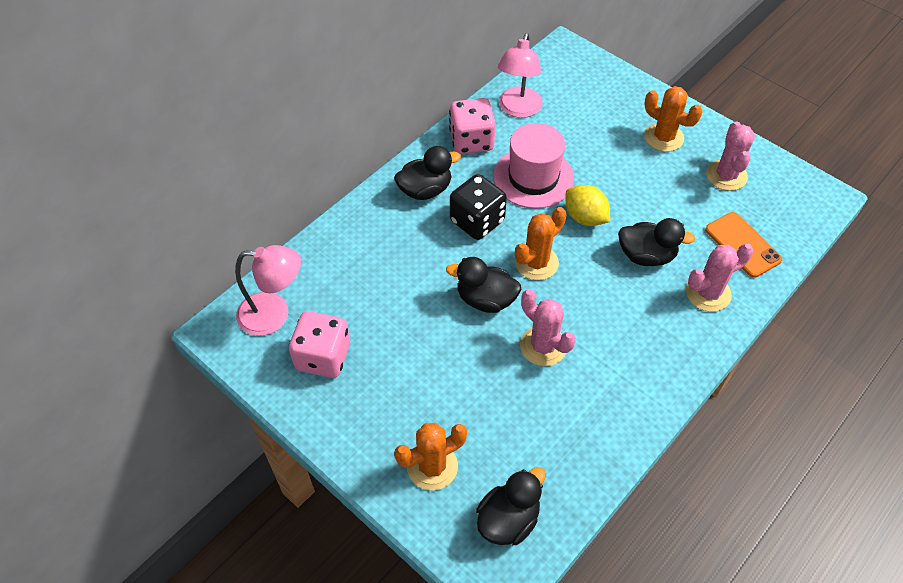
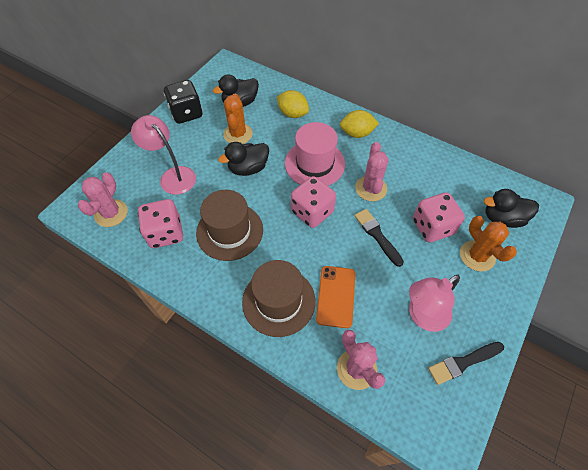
black brush: 0 -> 2
black duck: 4 -> 3
brown hat: 0 -> 2
orange cactus: 3 -> 2
pink dice: 2 -> 3
yellow lemon: 1 -> 2

